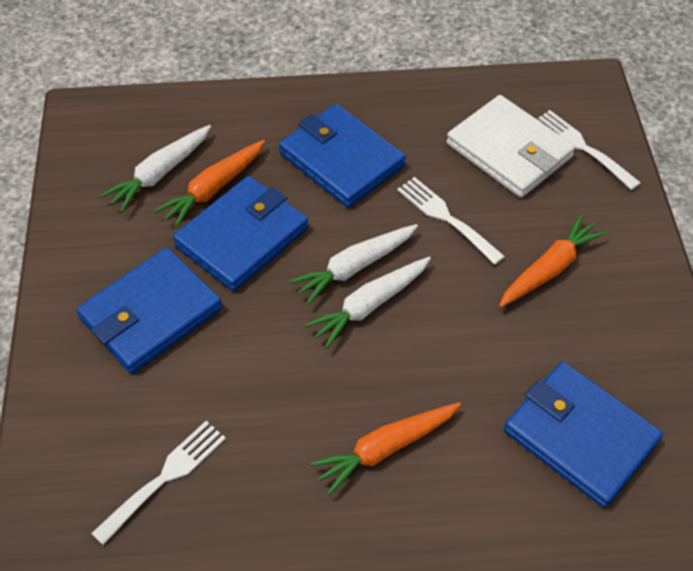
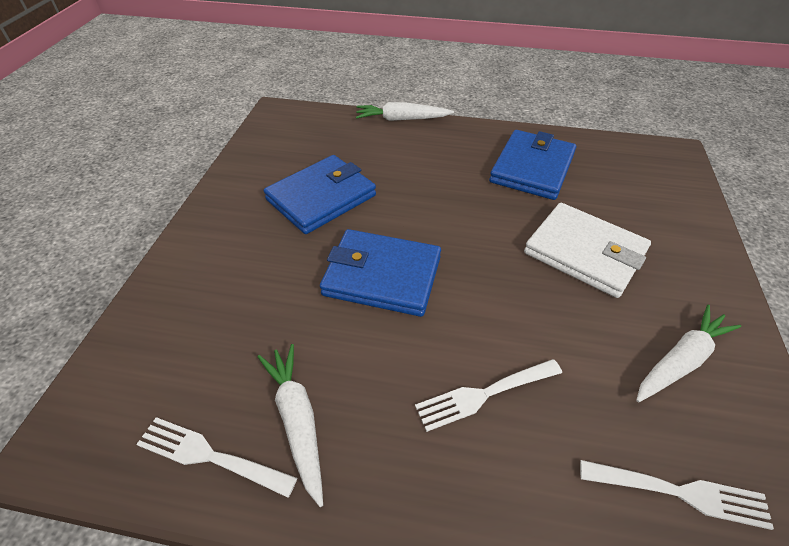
blue wallet: 4 -> 3
orange carrot: 3 -> 0

